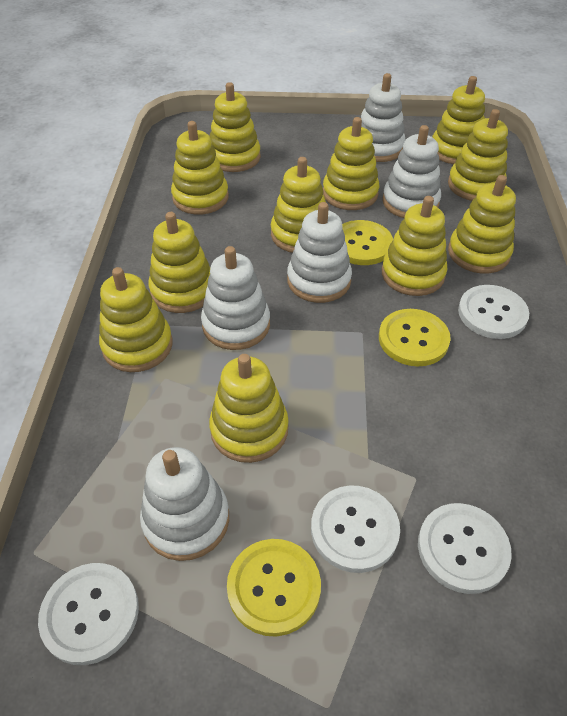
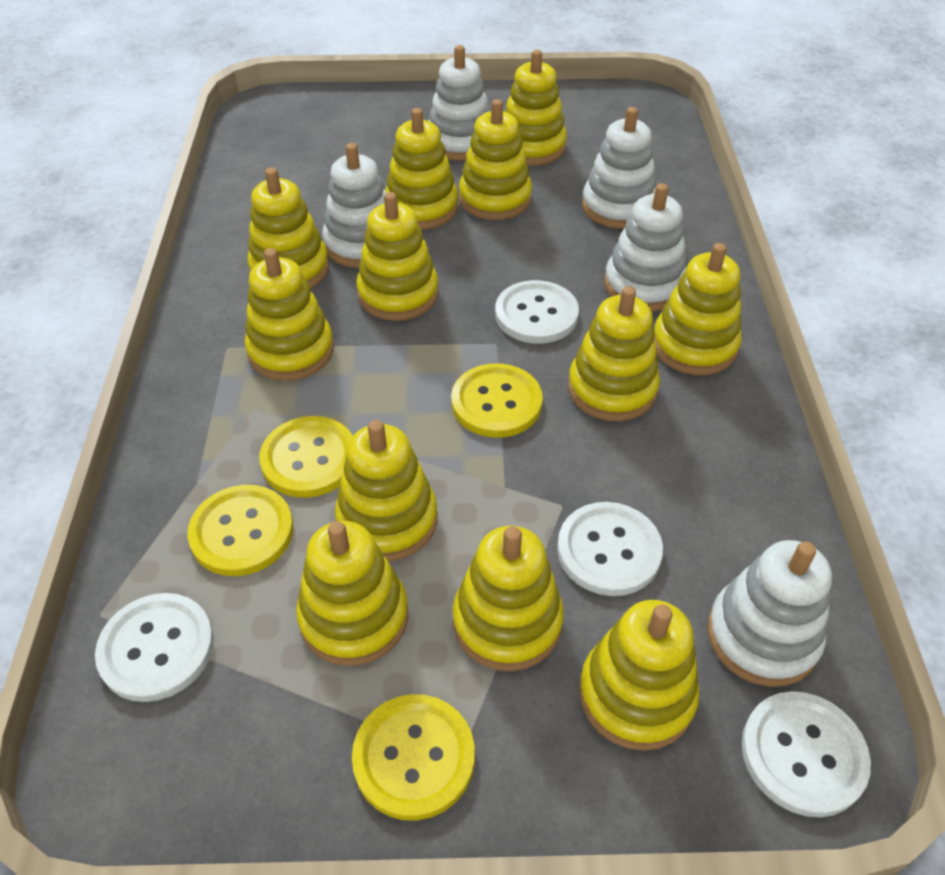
yellow button: 3 -> 4
yellow stacking toy: 11 -> 12

